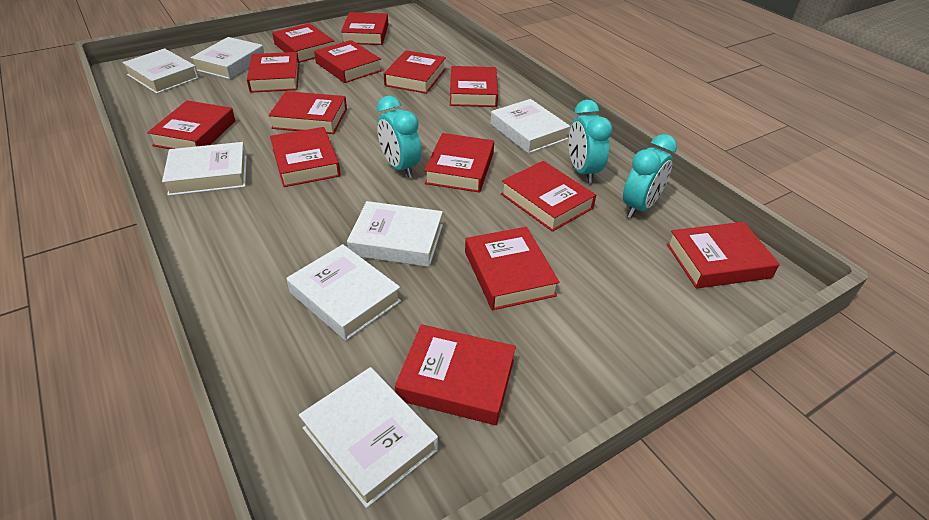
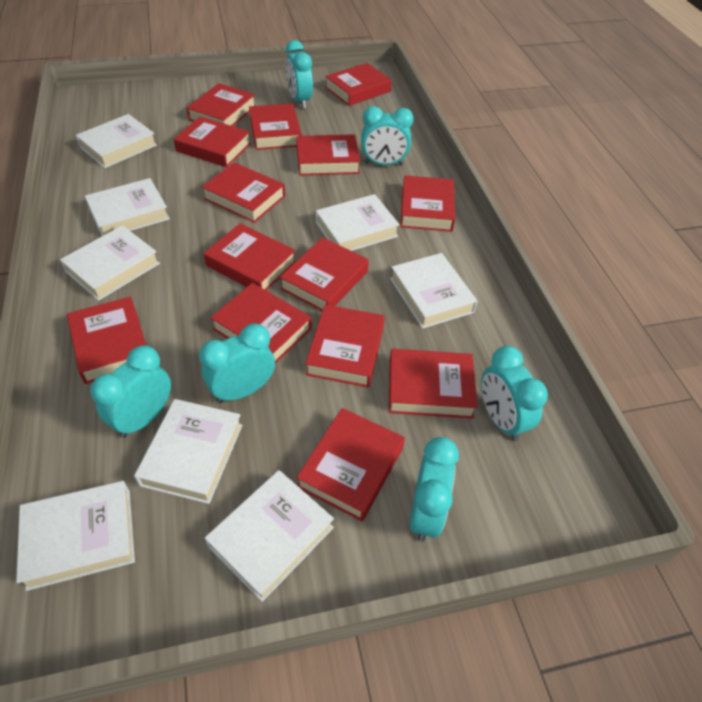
turquoise clock: 3 -> 6
white book: 7 -> 8

